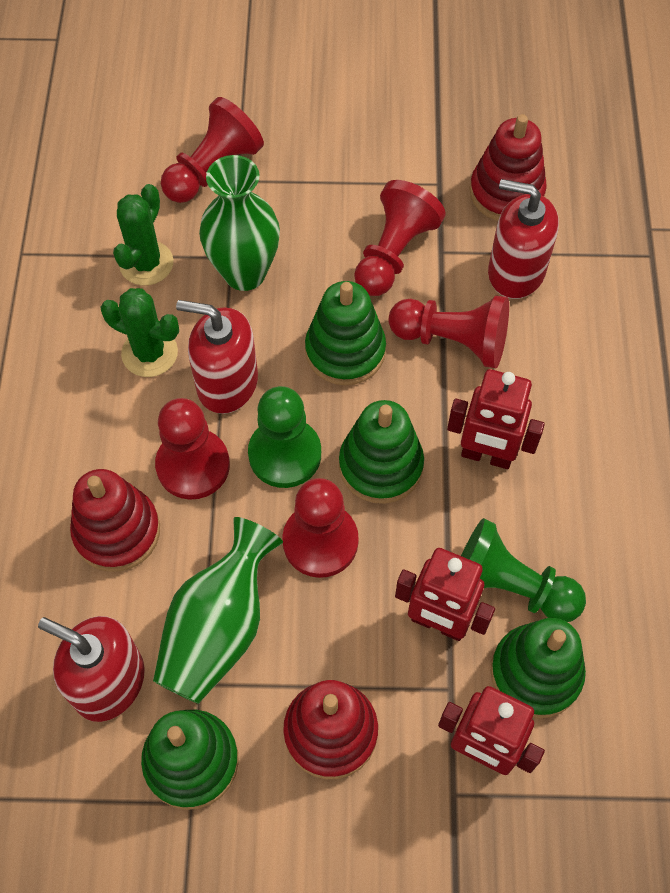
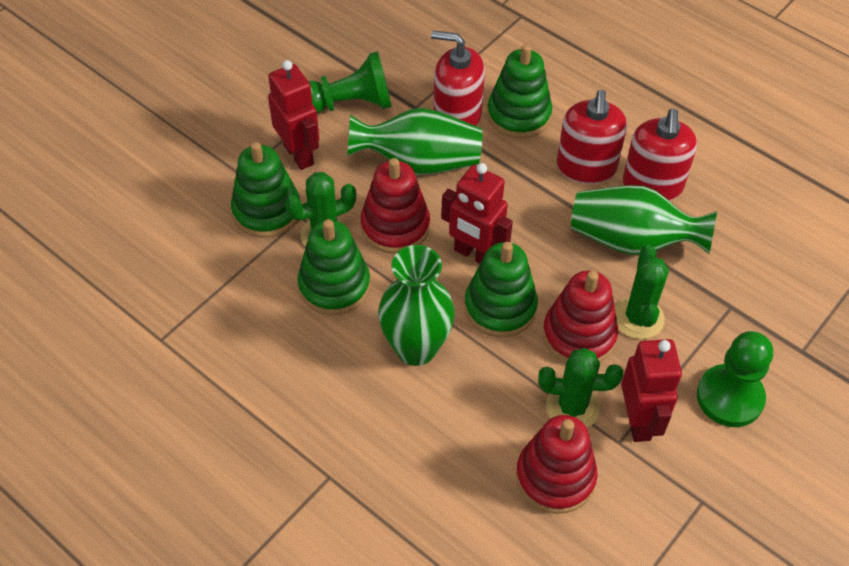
green cactus: 2 -> 3
green vase: 2 -> 3
red pawn: 5 -> 0

